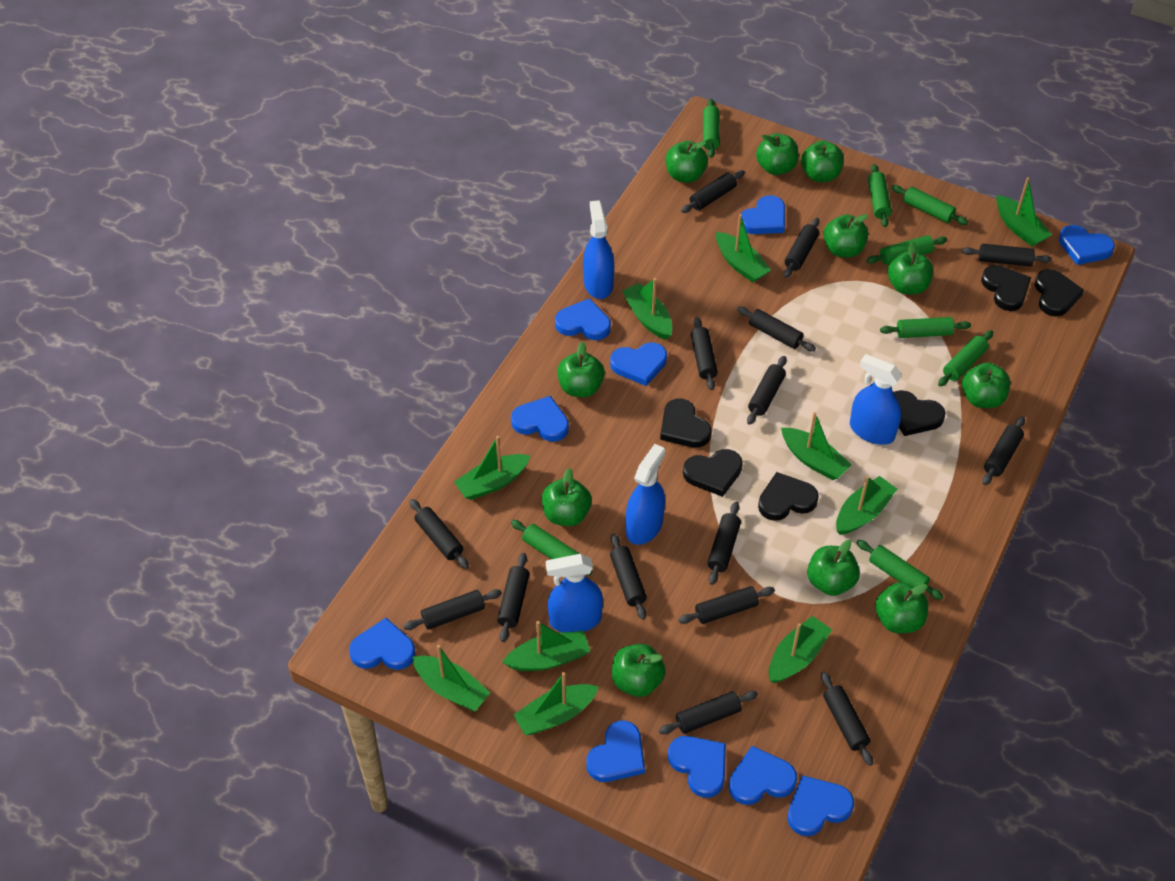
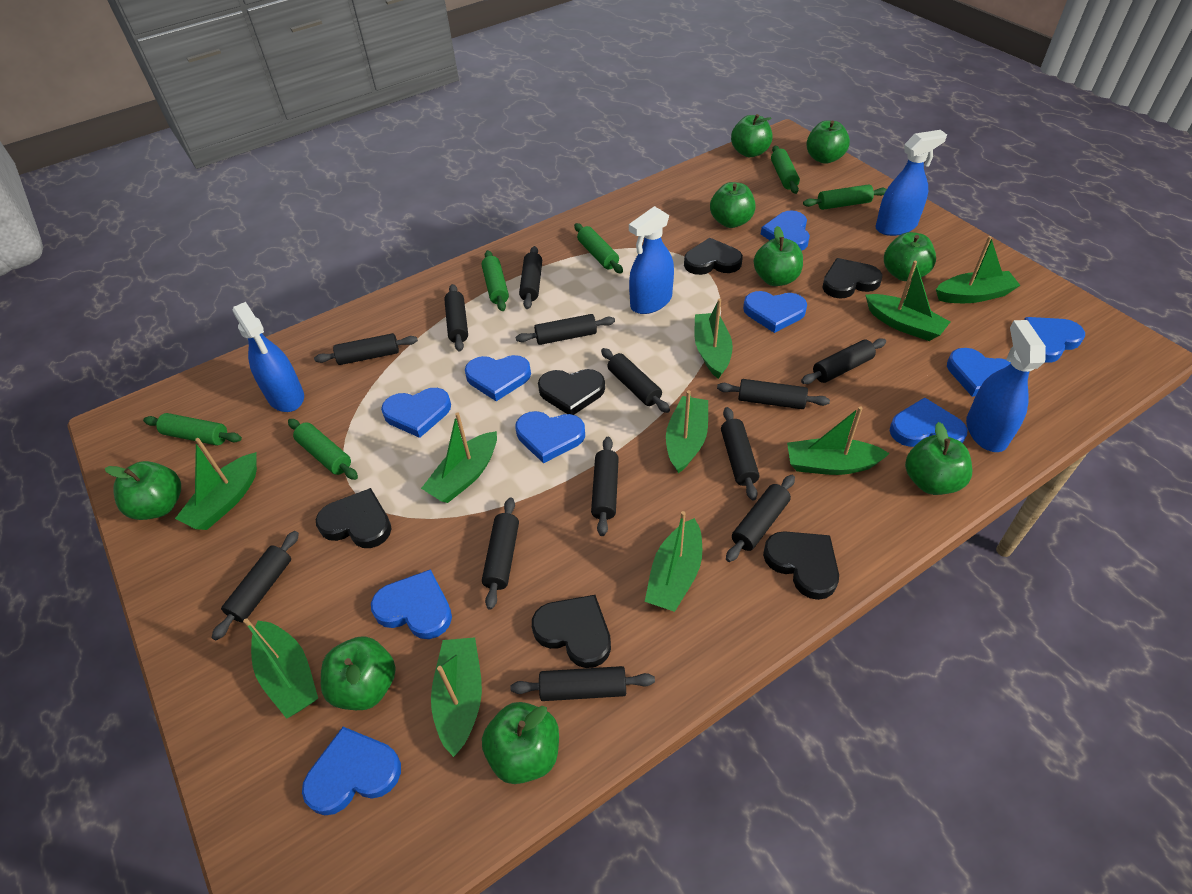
black rolling pin: 15 -> 13
green apple: 11 -> 9
green rolling pin: 8 -> 6

